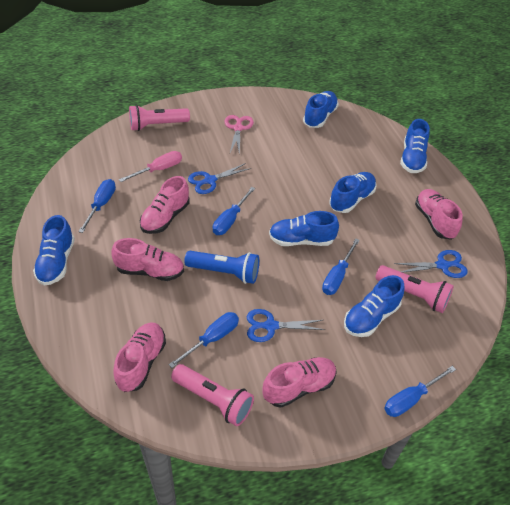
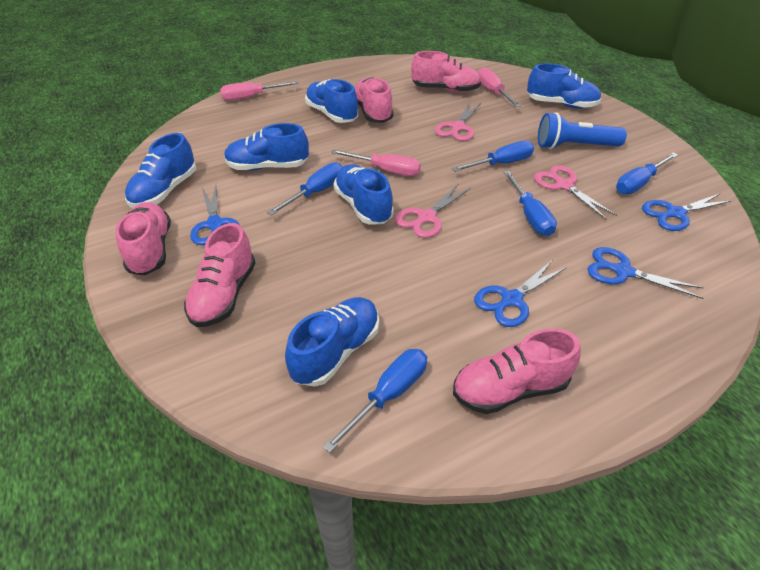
blue scissors: 3 -> 4
pink flashlight: 3 -> 0
pink scissors: 1 -> 3
pink screwdriver: 1 -> 3

